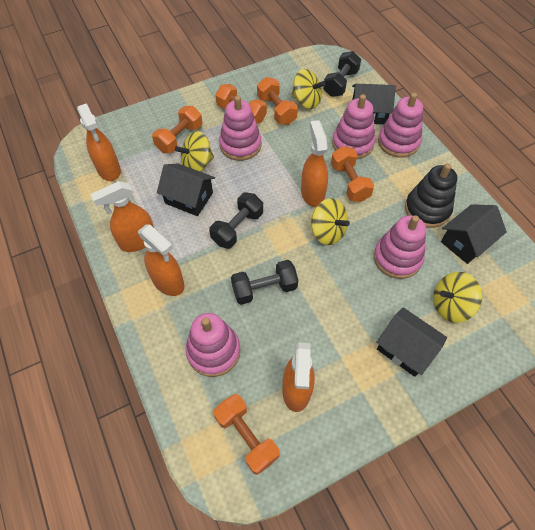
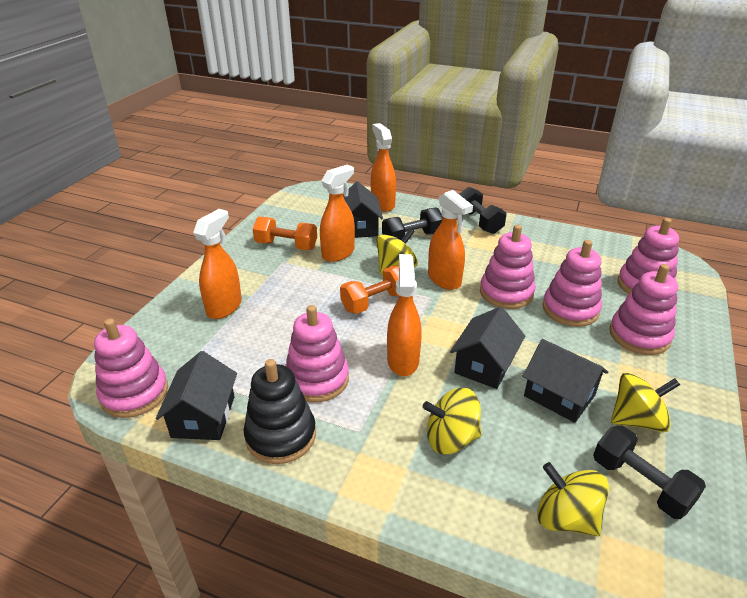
orange dumbbell: 5 -> 2
pink stacking toy: 5 -> 6

